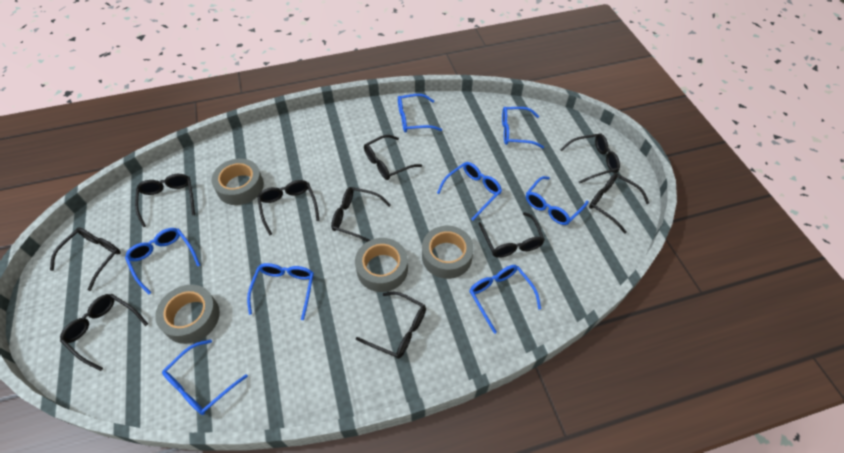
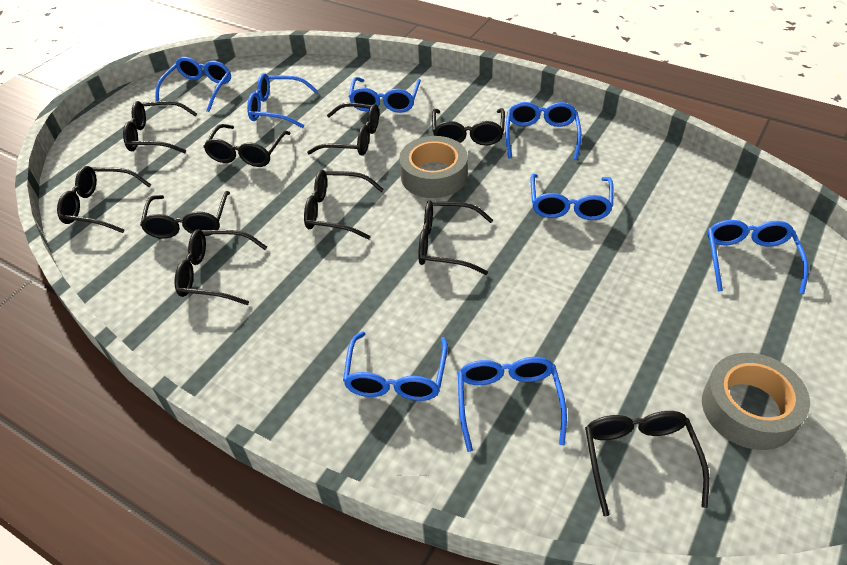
grey tape: 4 -> 2

